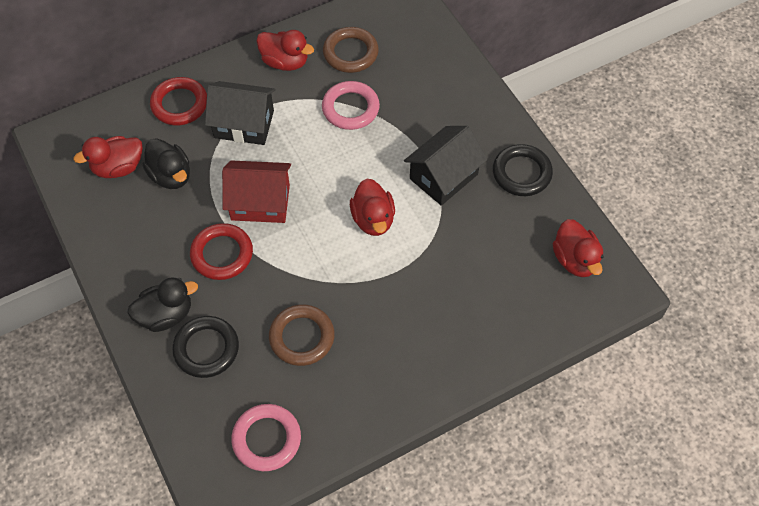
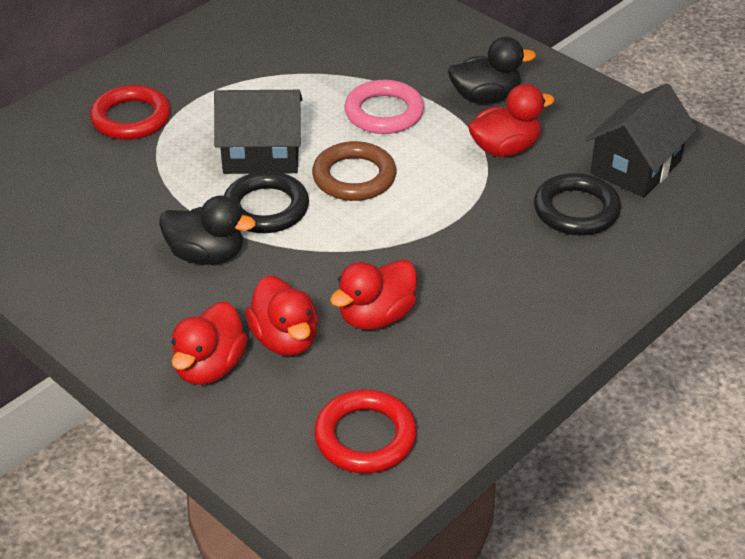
brown ring: 2 -> 1
pink ring: 2 -> 1
red house: 1 -> 0

